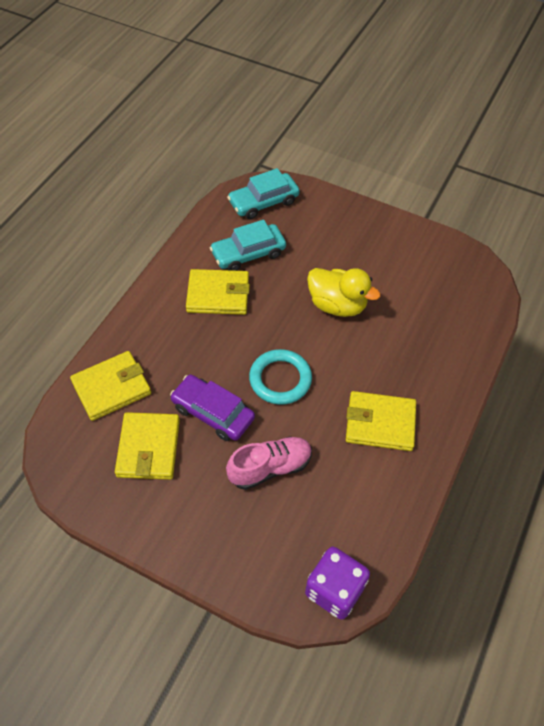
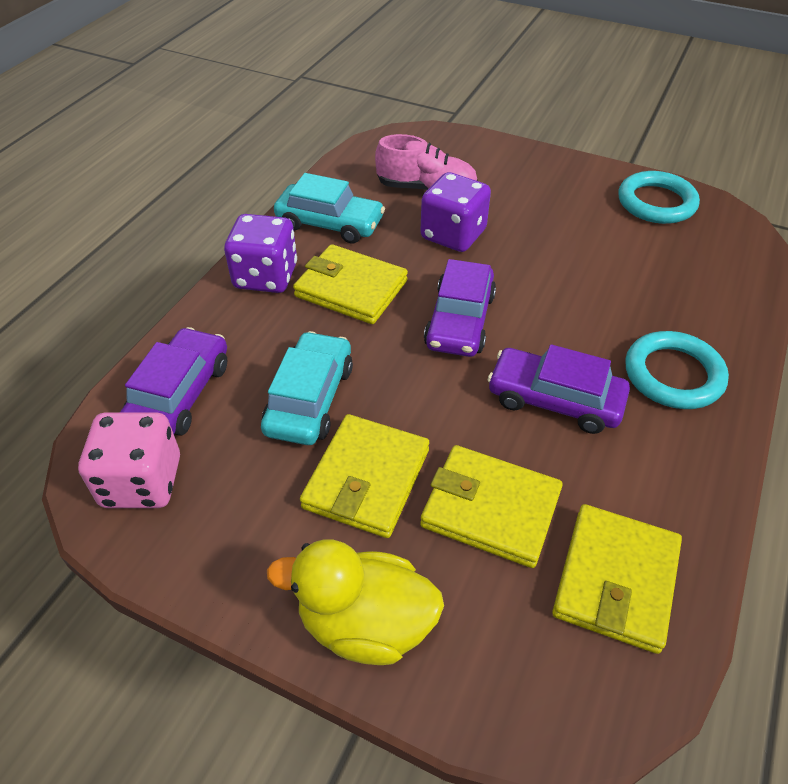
pink dice: 0 -> 1
purple car: 1 -> 3
purple dice: 1 -> 2
turquoise ring: 1 -> 2

